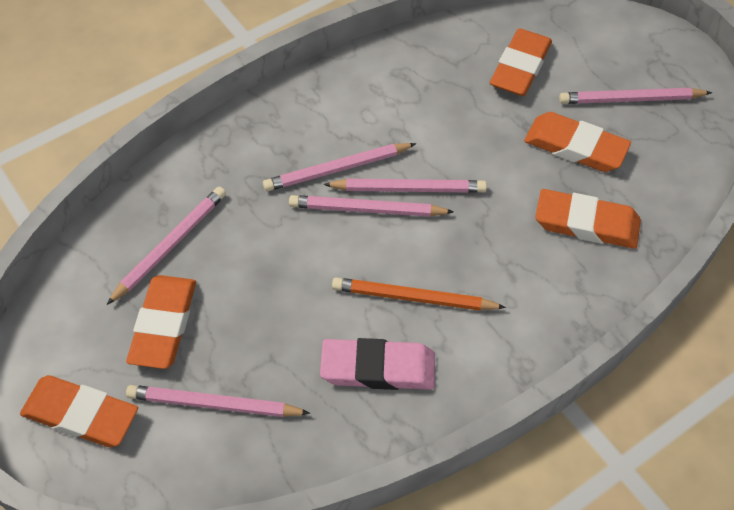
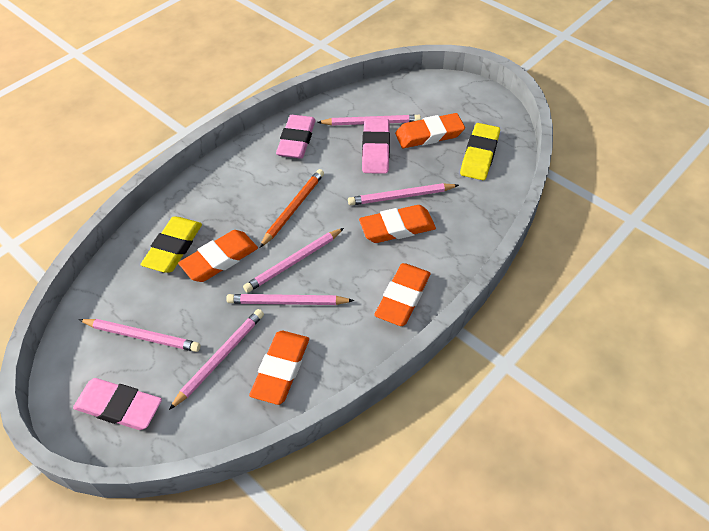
pink eraser: 1 -> 3
yellow eraser: 0 -> 2

